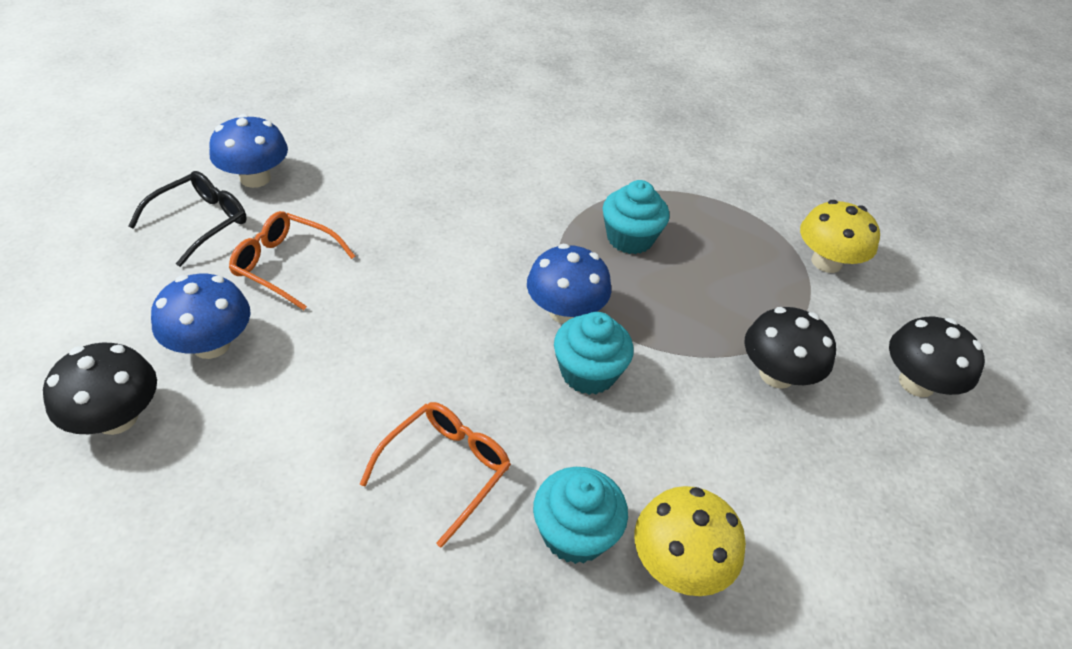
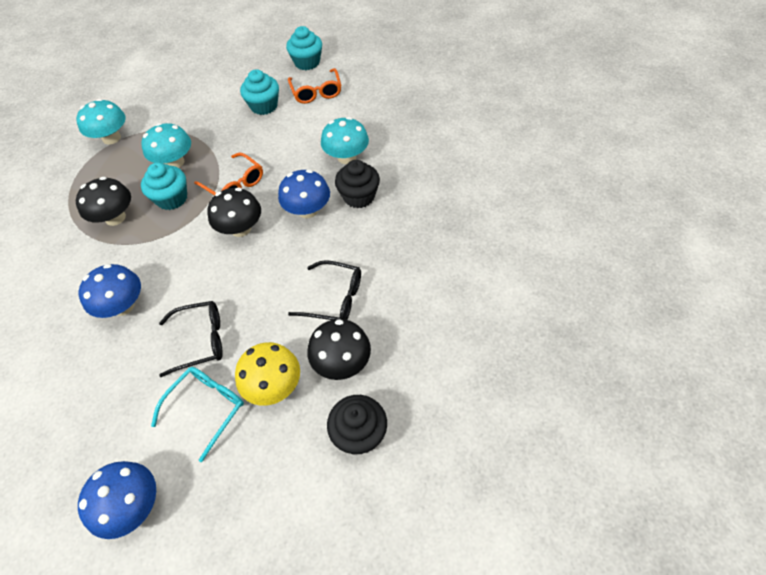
black cupcake: 0 -> 2
black glasses: 1 -> 2
turquoise glasses: 0 -> 1
turquoise mushroom: 0 -> 3
yellow mushroom: 2 -> 1

